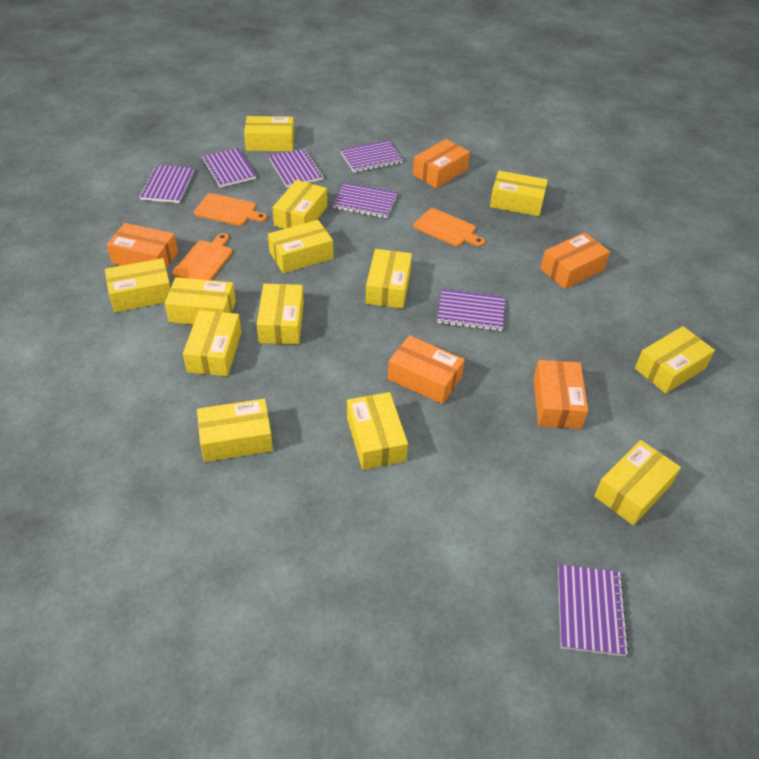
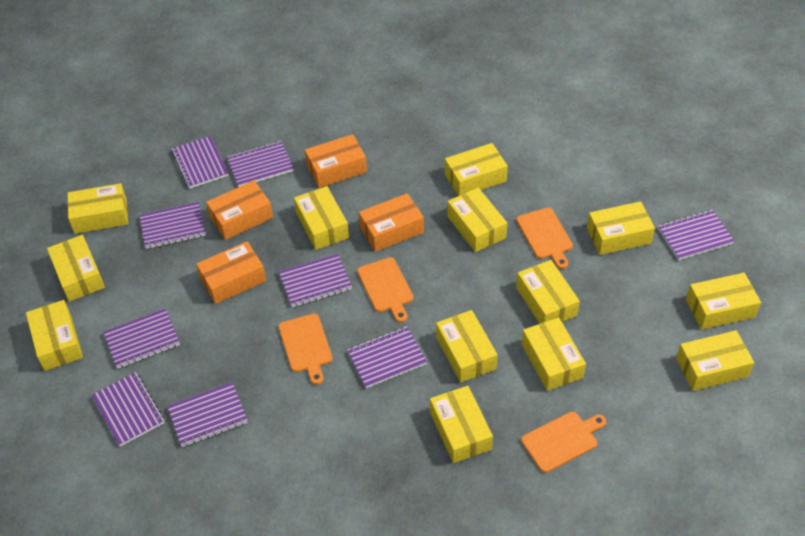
orange box: 5 -> 4
orange cutting board: 3 -> 4
purple notebook: 7 -> 9

